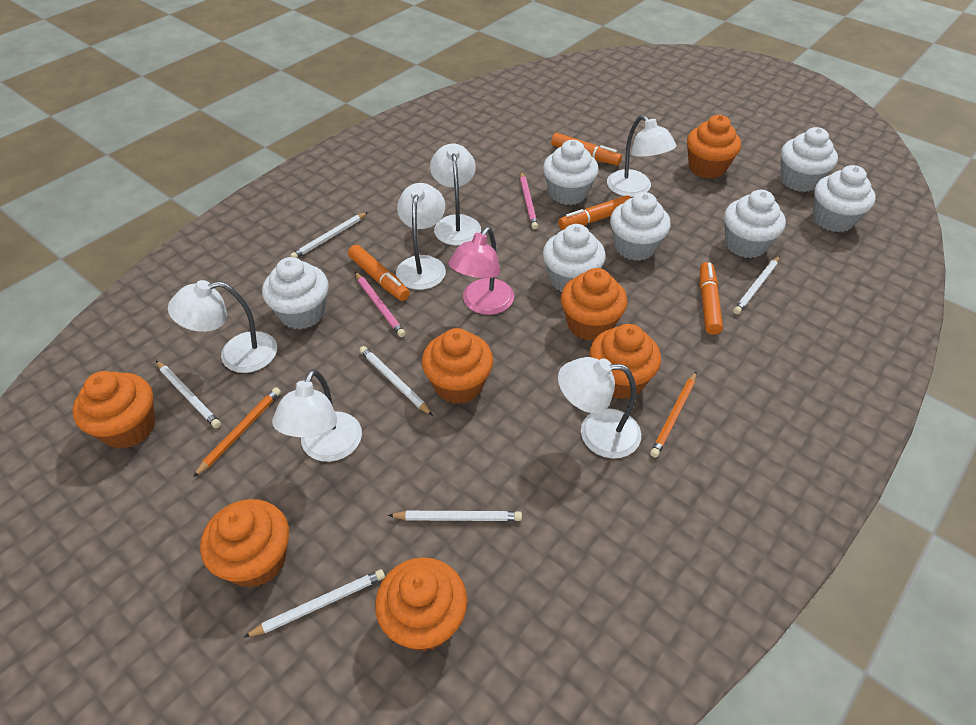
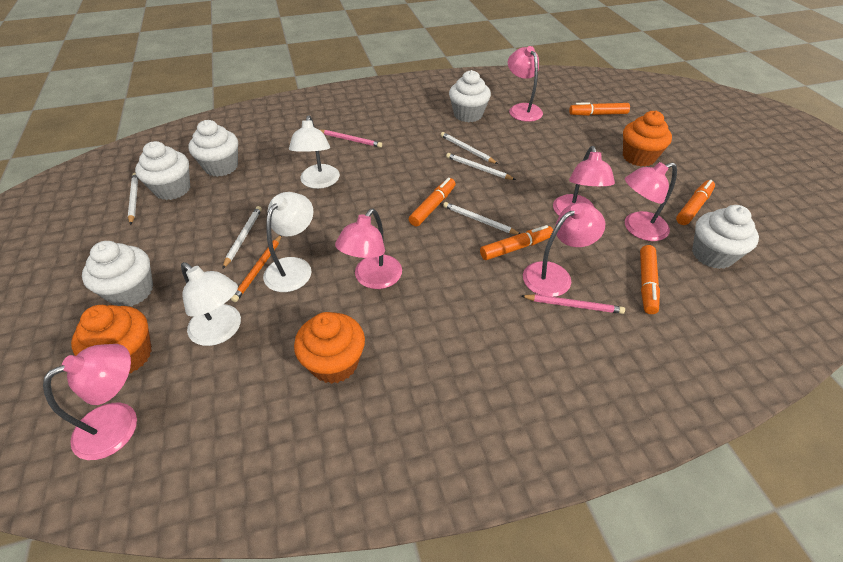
orange cupcake: 7 -> 3
orange marker: 4 -> 5
orange pencil: 2 -> 1
pink lamp: 1 -> 6
white cupcake: 7 -> 5
white lamp: 6 -> 3
white pencil: 6 -> 5

